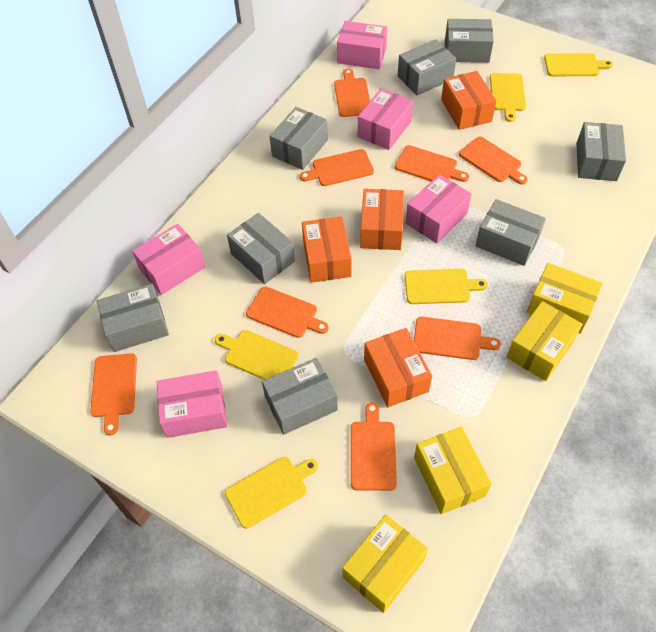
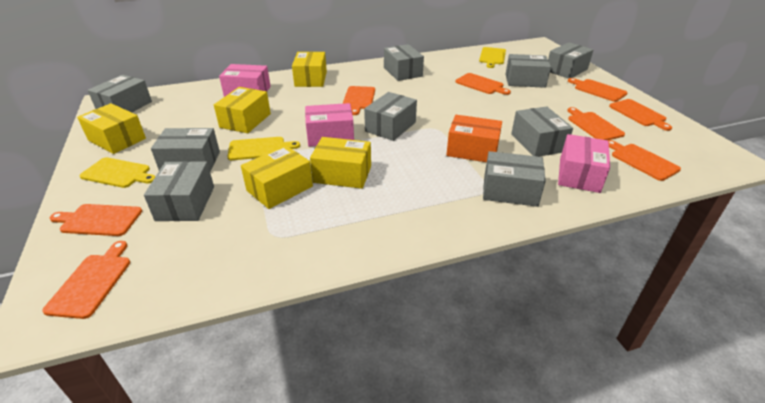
grey box: 8 -> 9
orange box: 4 -> 1
pink box: 5 -> 3
yellow box: 4 -> 5
yellow cutting board: 5 -> 3

